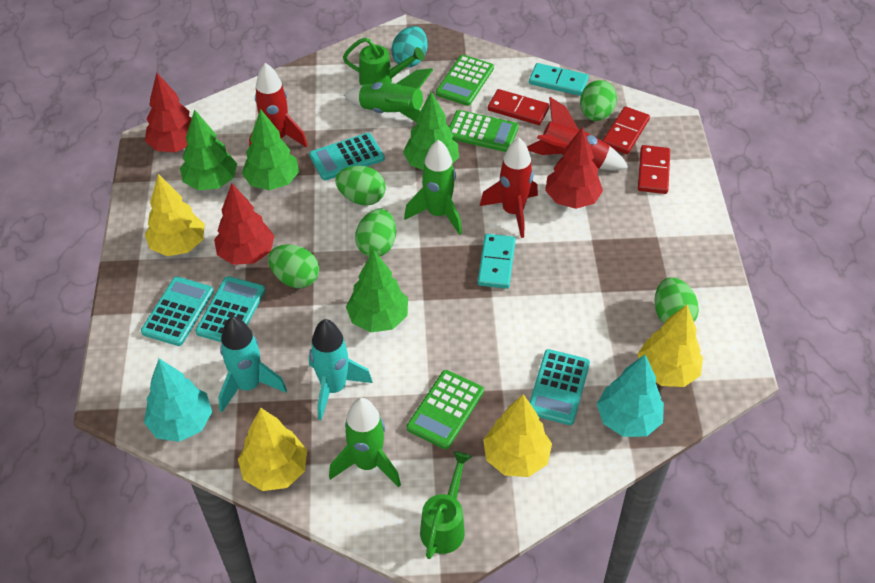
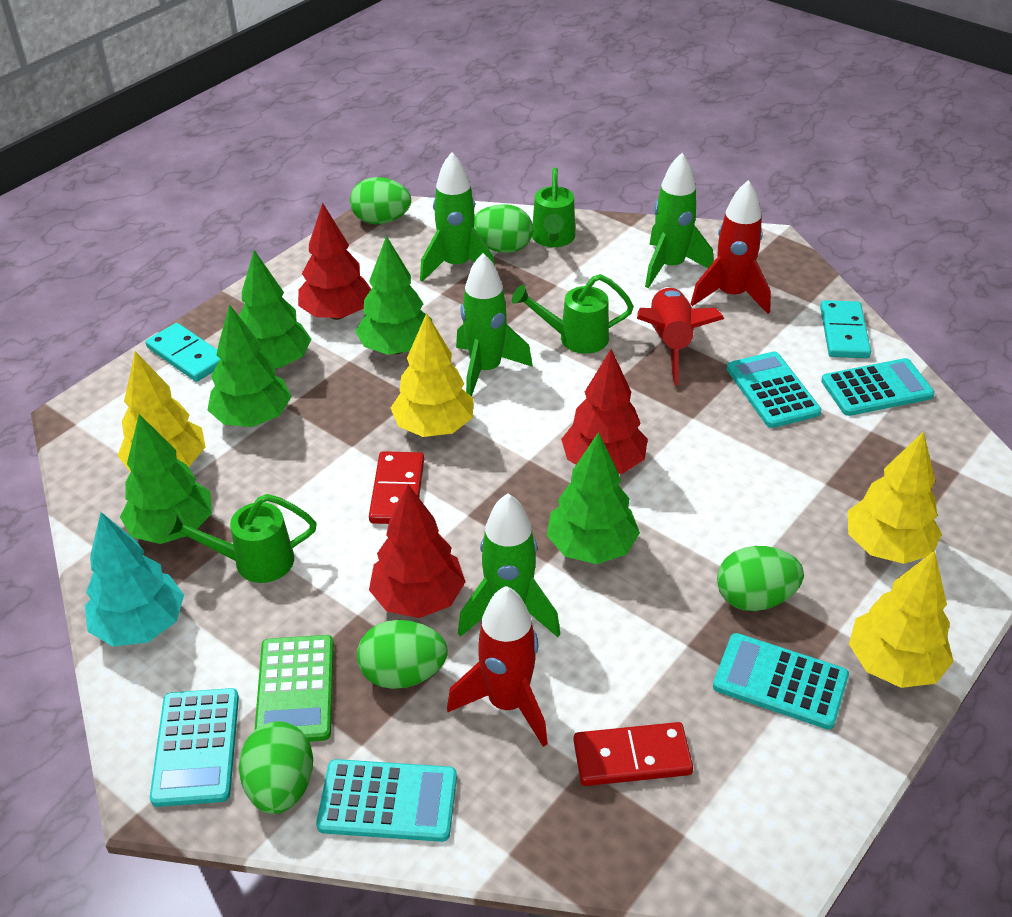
green calculator: 3 -> 1
green rocket: 3 -> 4
green tree: 4 -> 5
green watering can: 2 -> 3
red domino: 3 -> 2
turquoise calculator: 4 -> 5
turquoise egg: 1 -> 0
turquoise rocket: 2 -> 0
turquoise tree: 2 -> 1

